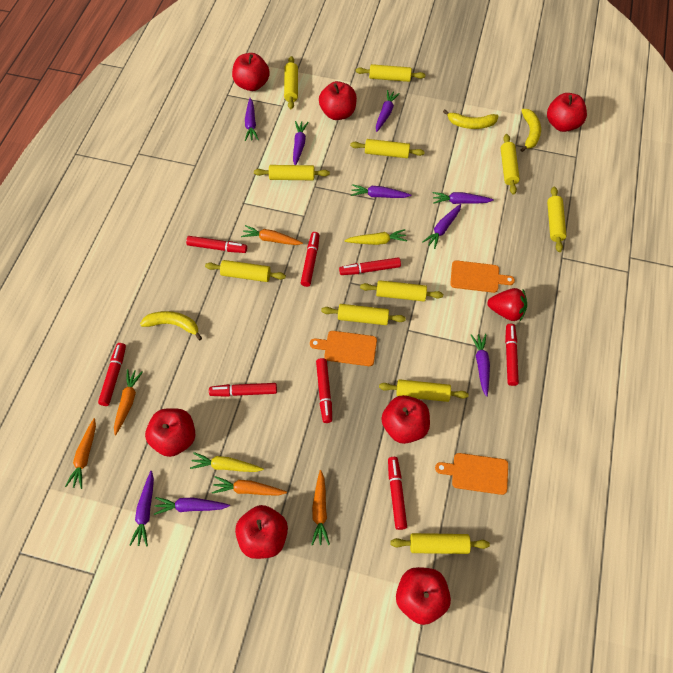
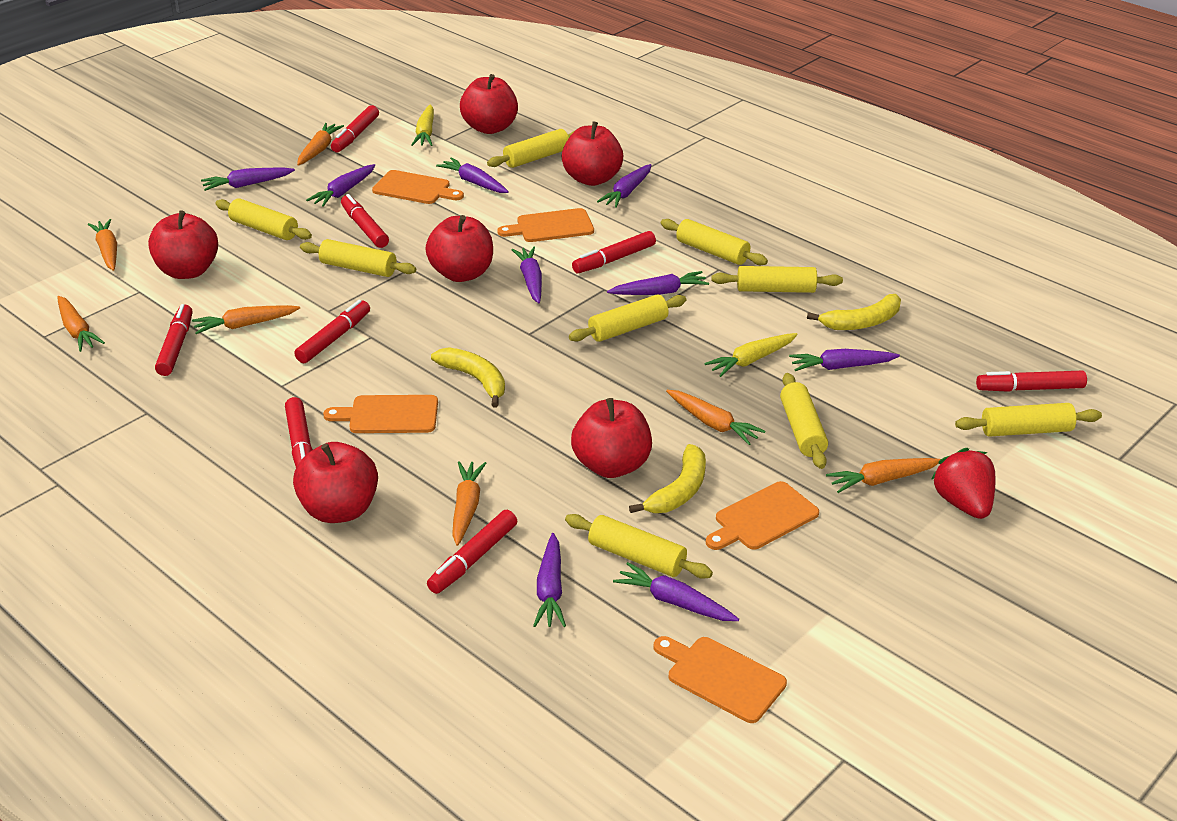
orange carrot: 5 -> 7
orange cutting board: 3 -> 5
red apple: 7 -> 6
yellow rolling pin: 11 -> 9

